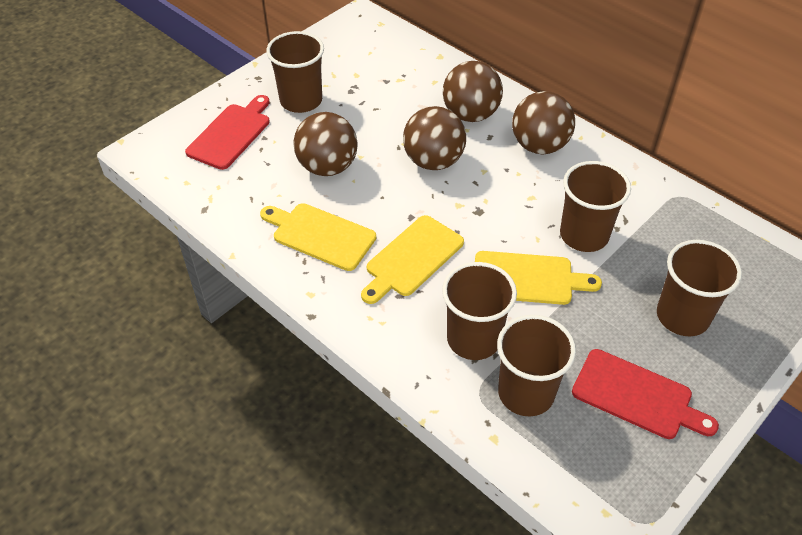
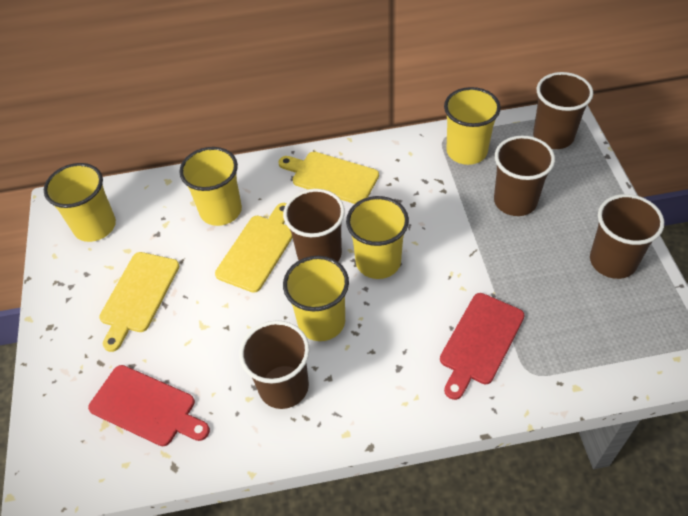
brown ball: 4 -> 0
yellow cup: 0 -> 5

